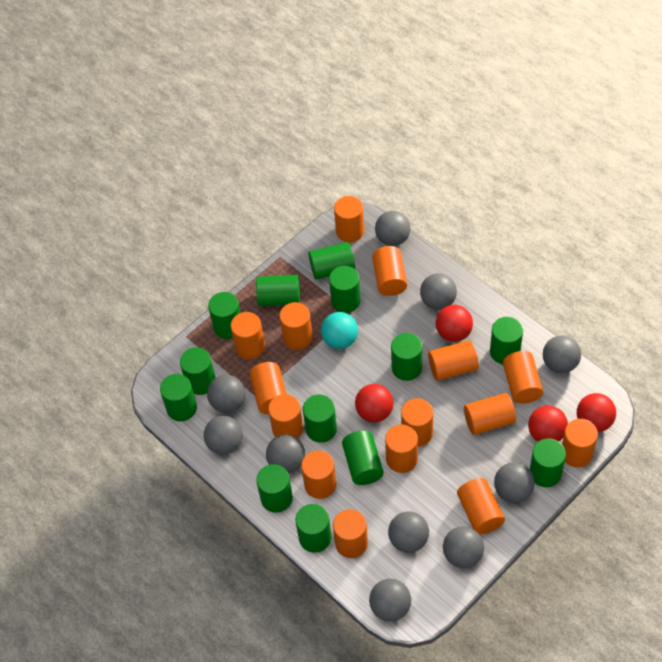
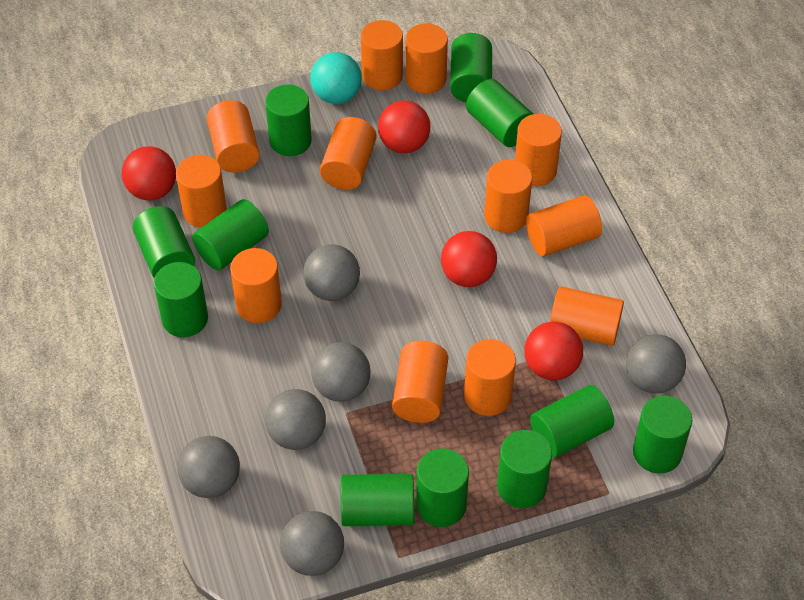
green cylinder: 13 -> 11
grey ball: 10 -> 6
orange cylinder: 15 -> 12

